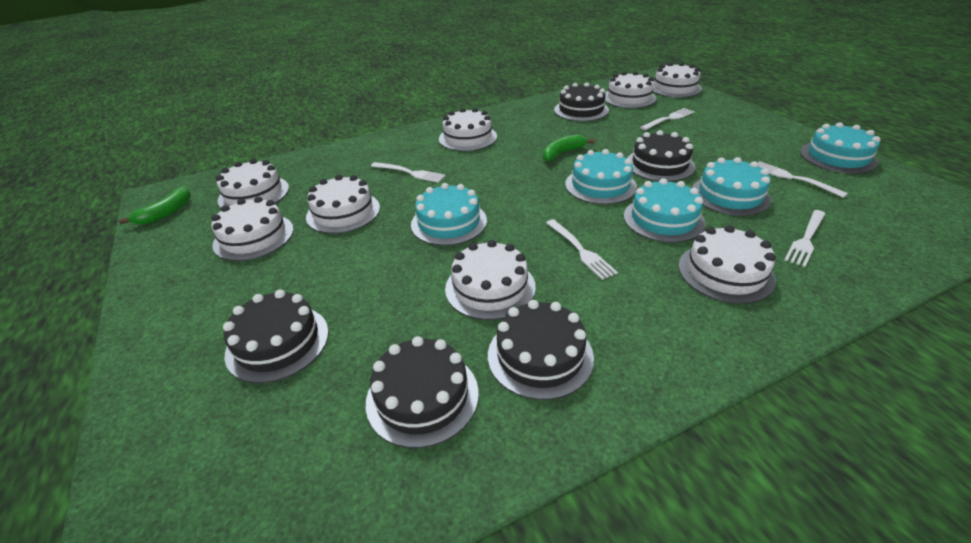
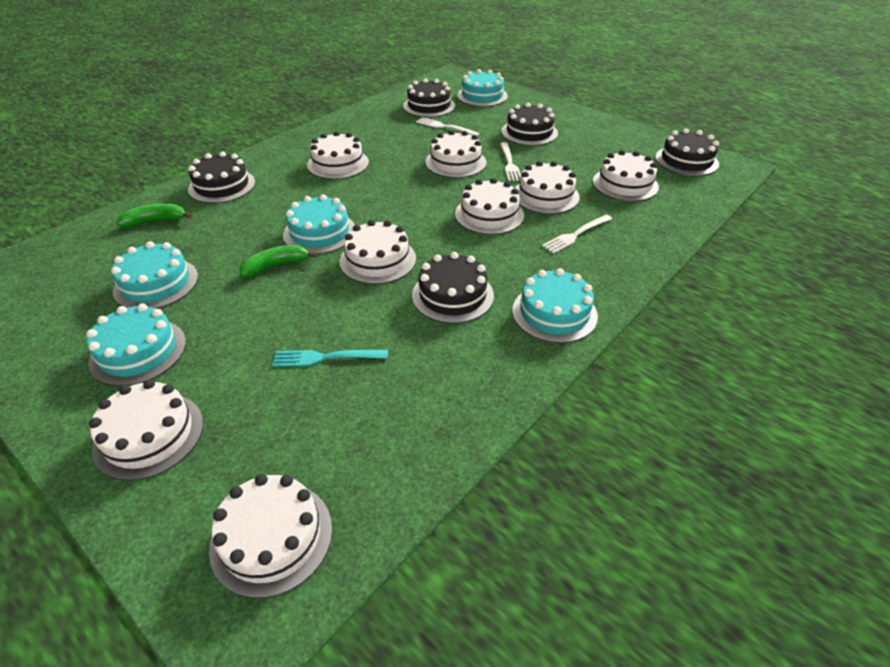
turquoise fork: 0 -> 1
white fork: 5 -> 3

